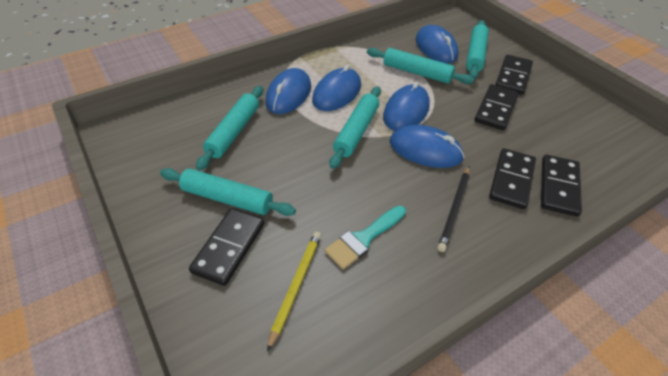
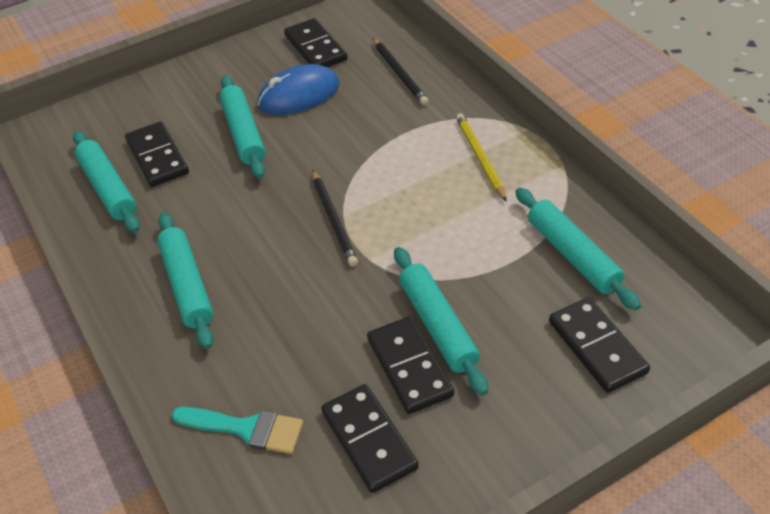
black pencil: 1 -> 2
blue mouse: 5 -> 1

